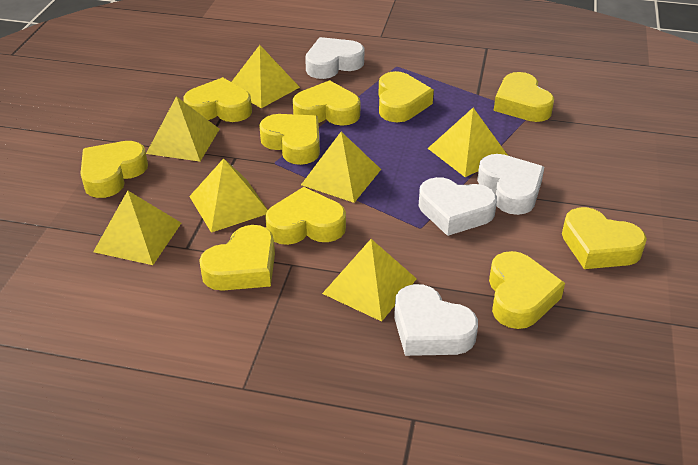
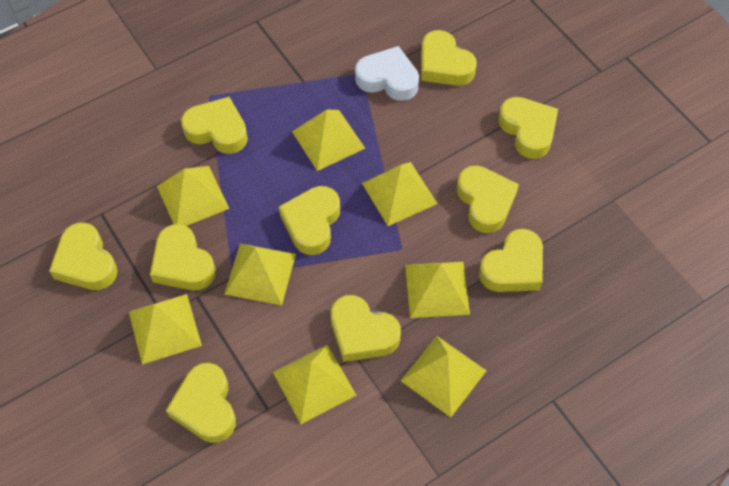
white heart: 4 -> 1
yellow pyramid: 7 -> 8

